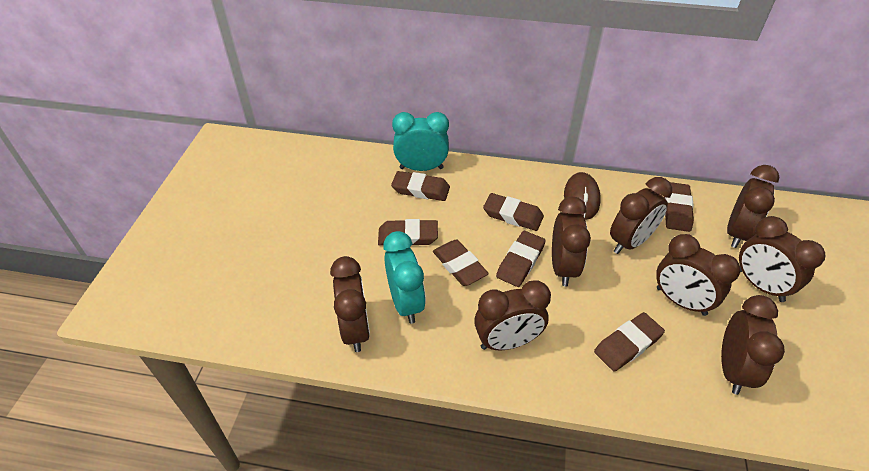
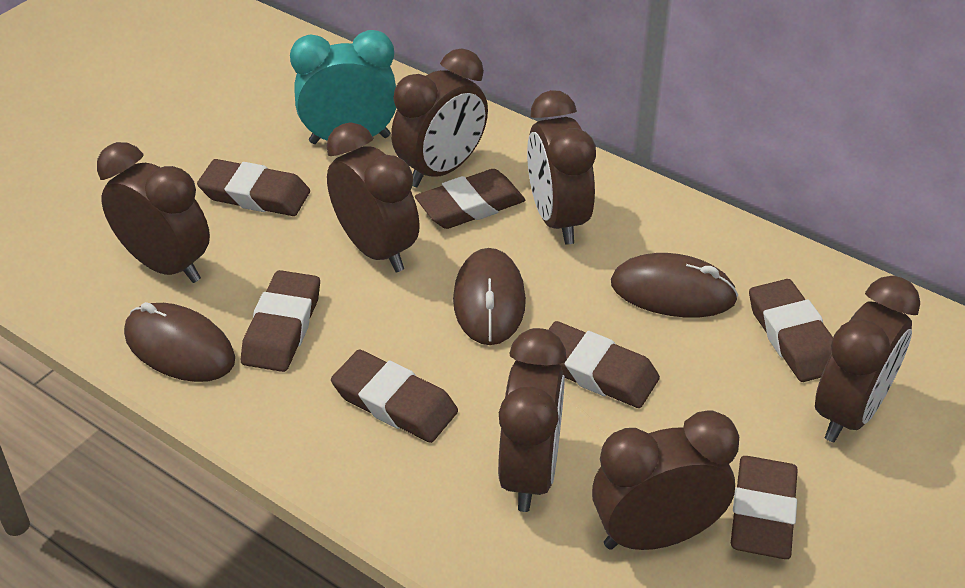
brown clock: 8 -> 7
brown mouse: 1 -> 3
turquoise clock: 2 -> 1

